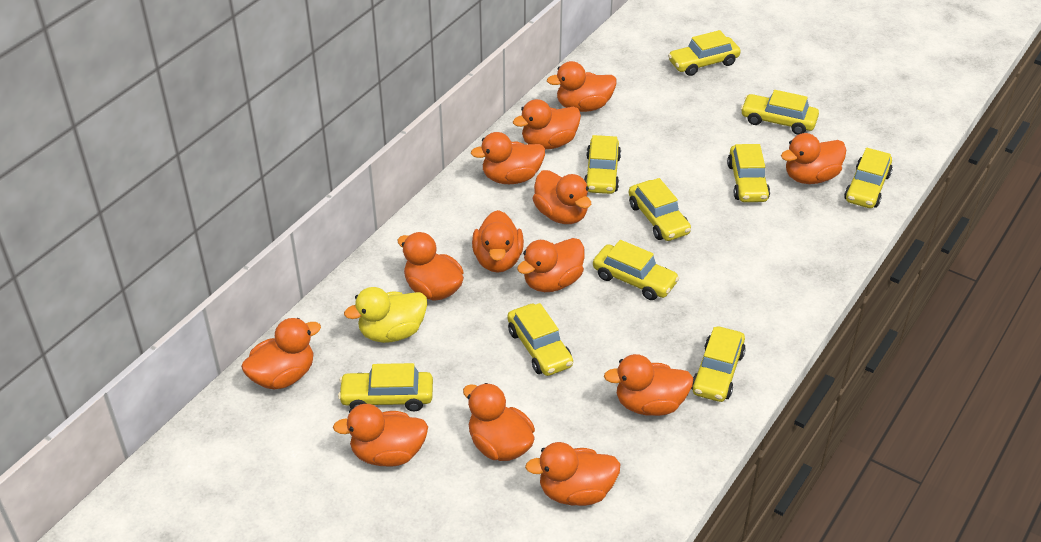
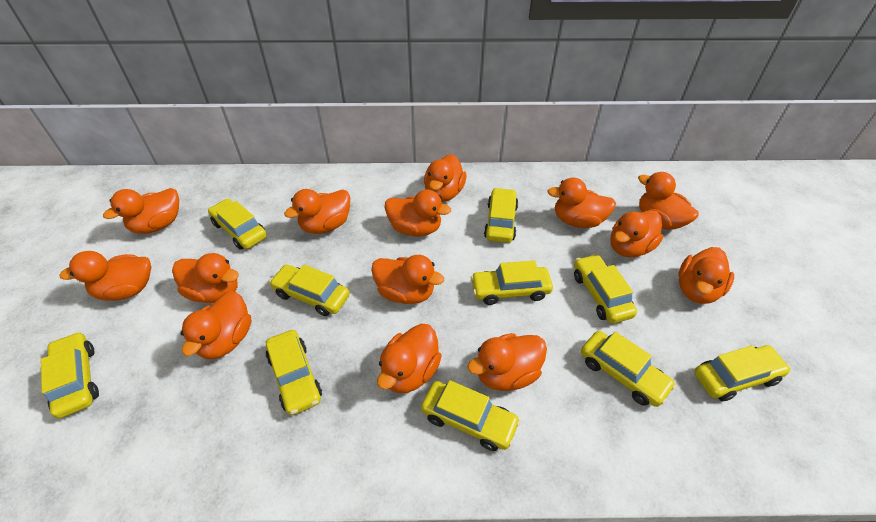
orange duck: 13 -> 14
yellow duck: 1 -> 0

